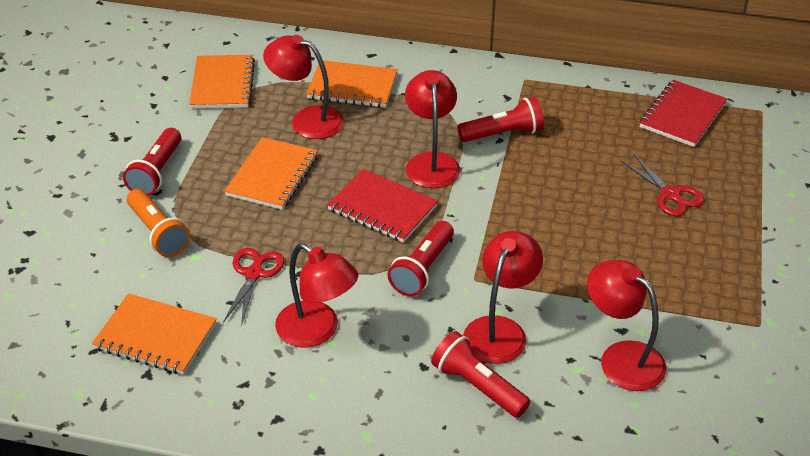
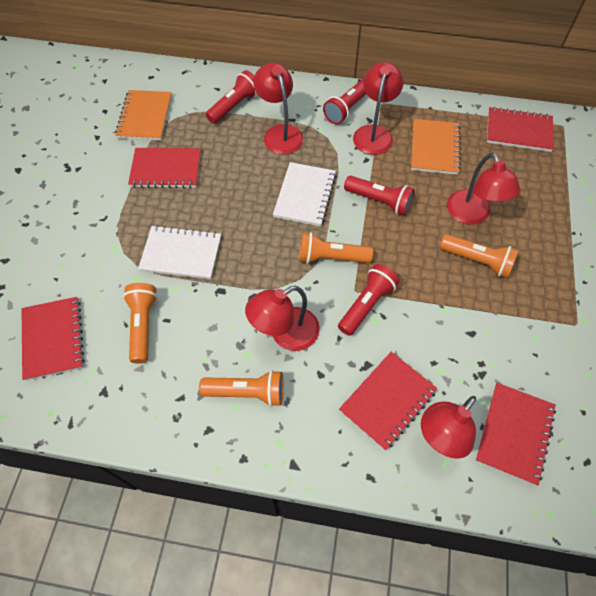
orange flashlight: 1 -> 4
orange notebook: 4 -> 2
red notebook: 2 -> 5
red scissors: 2 -> 0
white notebook: 0 -> 2

